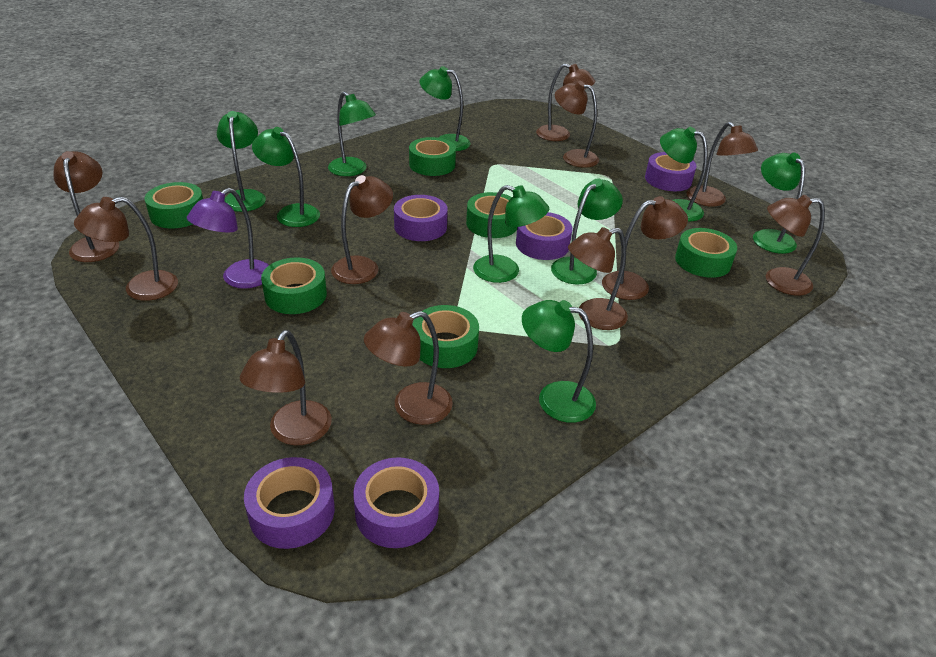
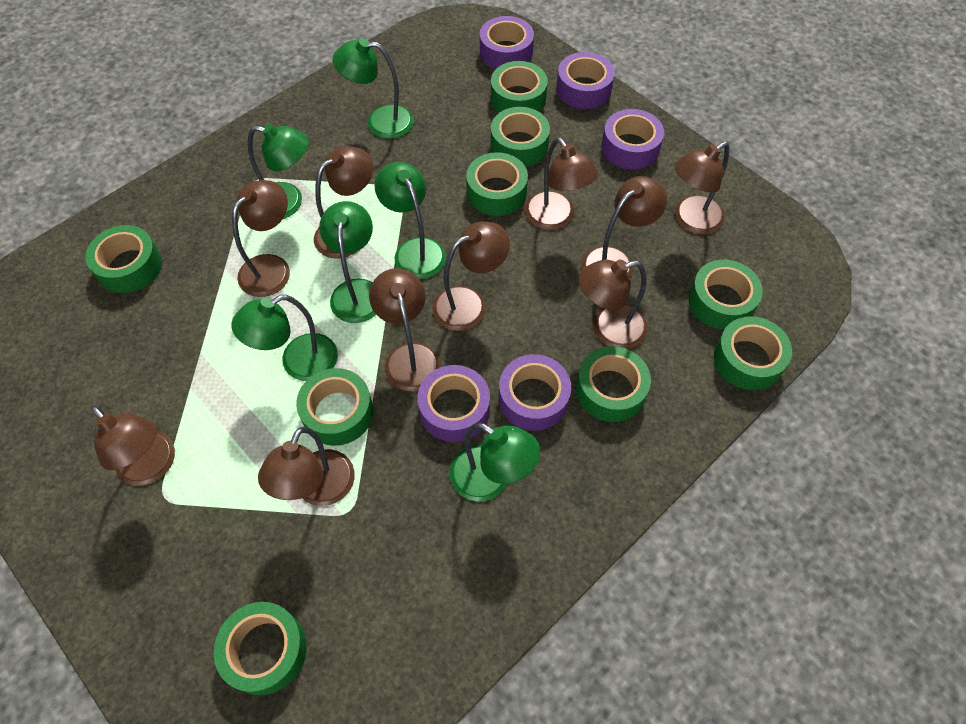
brown lamp: 11 -> 10
green lamp: 9 -> 6
green tape: 6 -> 9
purple lamp: 1 -> 0

